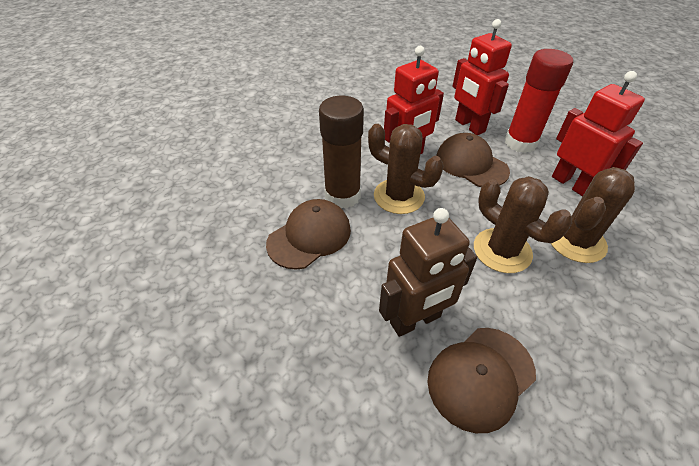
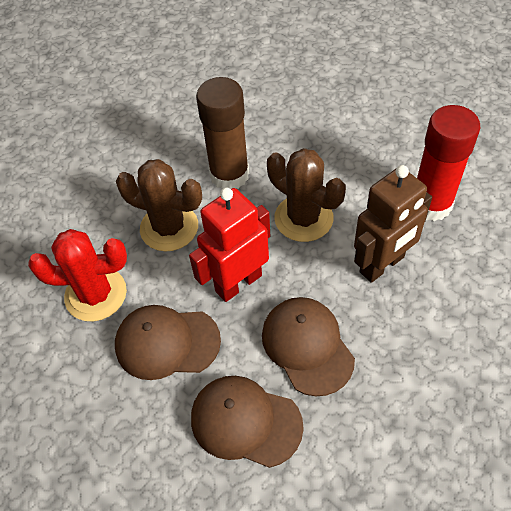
brown cactus: 3 -> 2
red cactus: 0 -> 1
red robot: 3 -> 1

